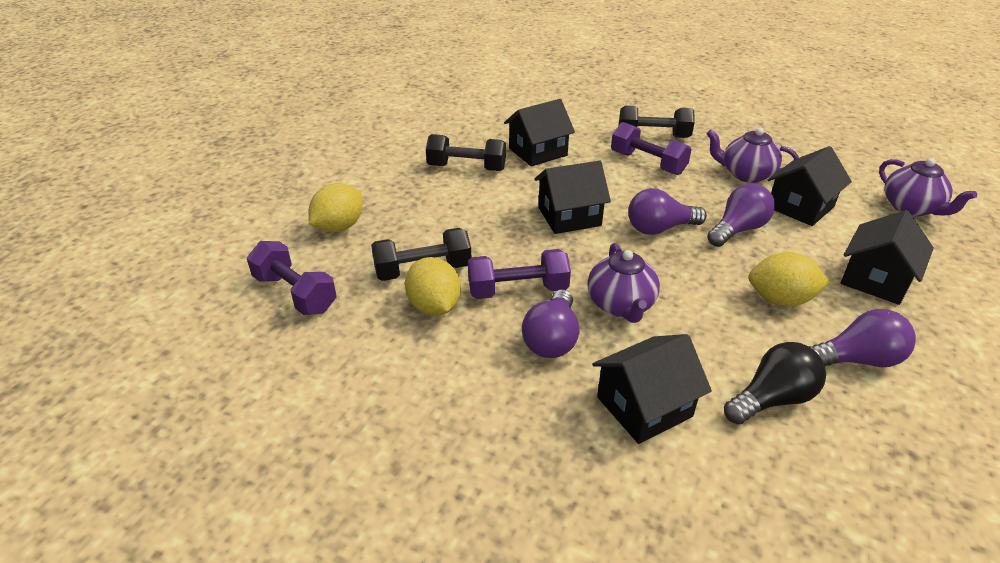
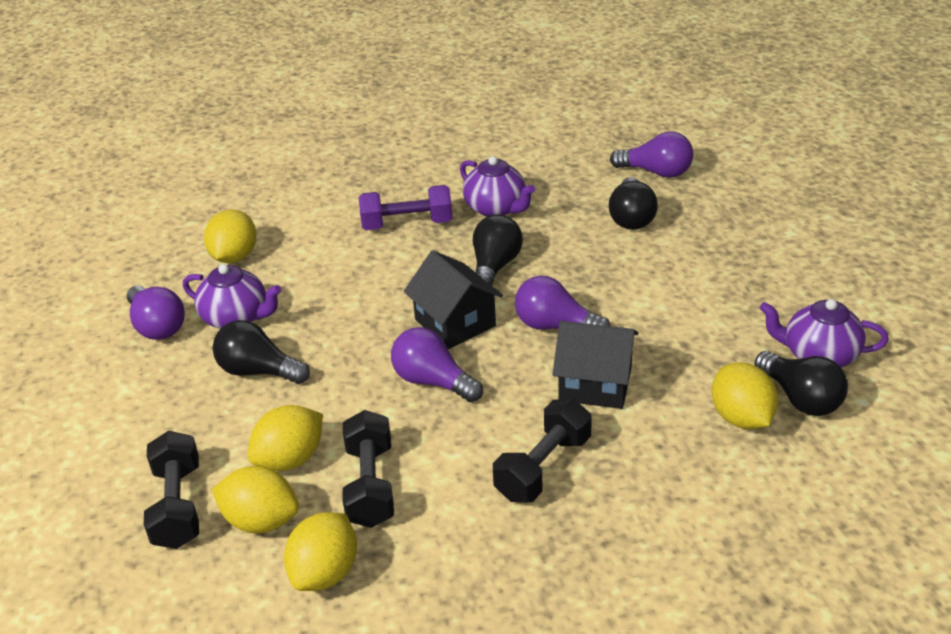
black house: 5 -> 2
black light bulb: 1 -> 4
purple dumbbell: 3 -> 1
yellow lemon: 3 -> 5

